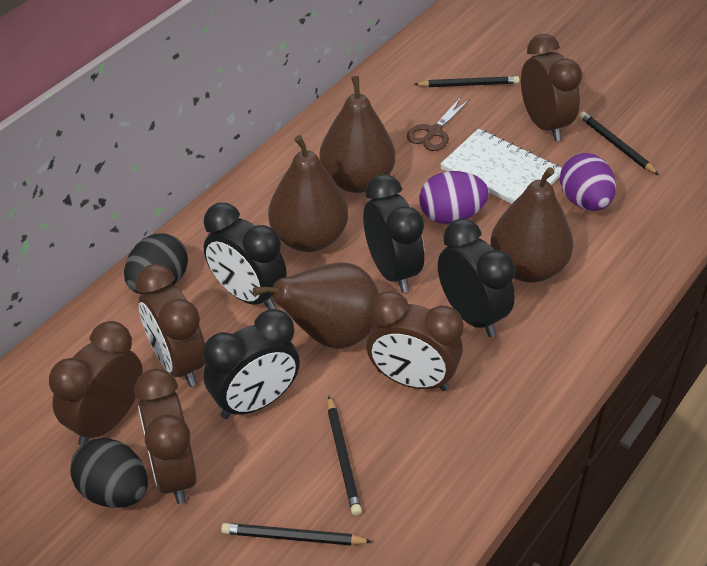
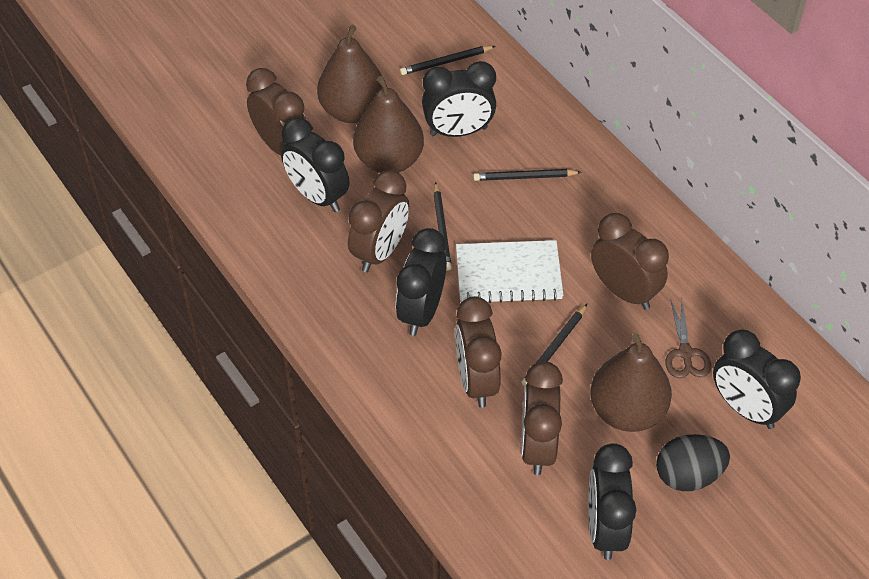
black clock: 4 -> 5
black egg: 2 -> 1
brown pear: 4 -> 3
purple egg: 2 -> 0

